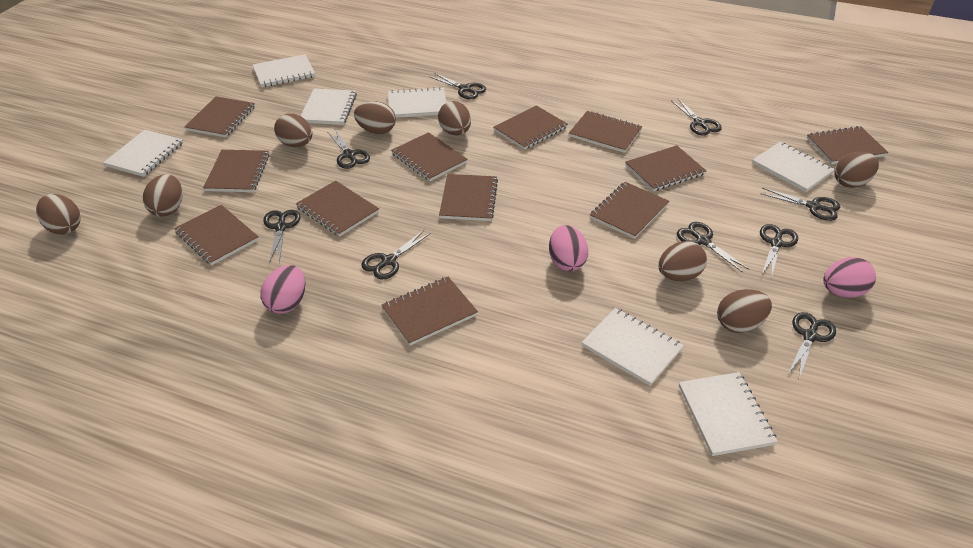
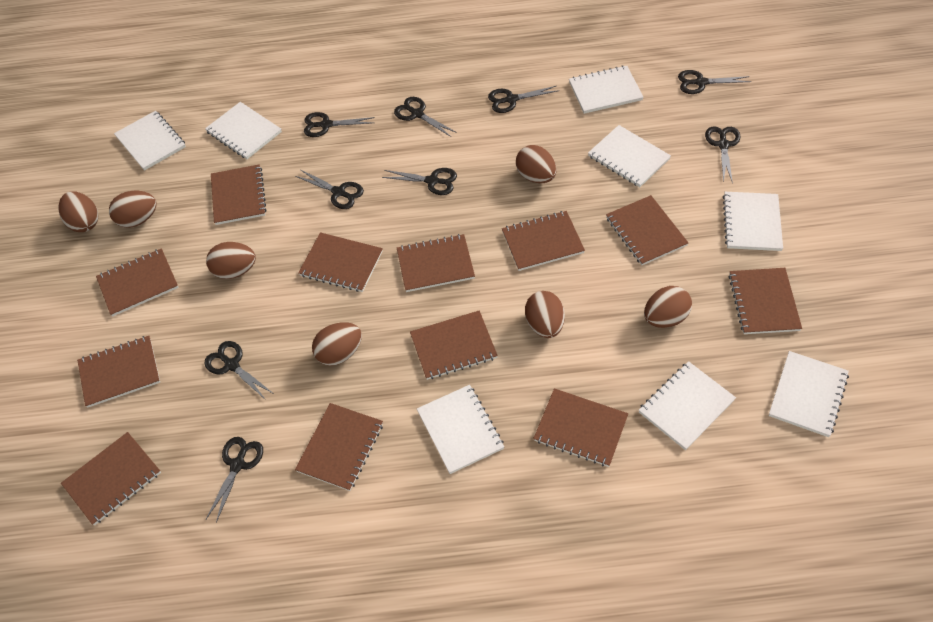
brown egg: 8 -> 7
pink egg: 3 -> 0
white notebook: 7 -> 8

